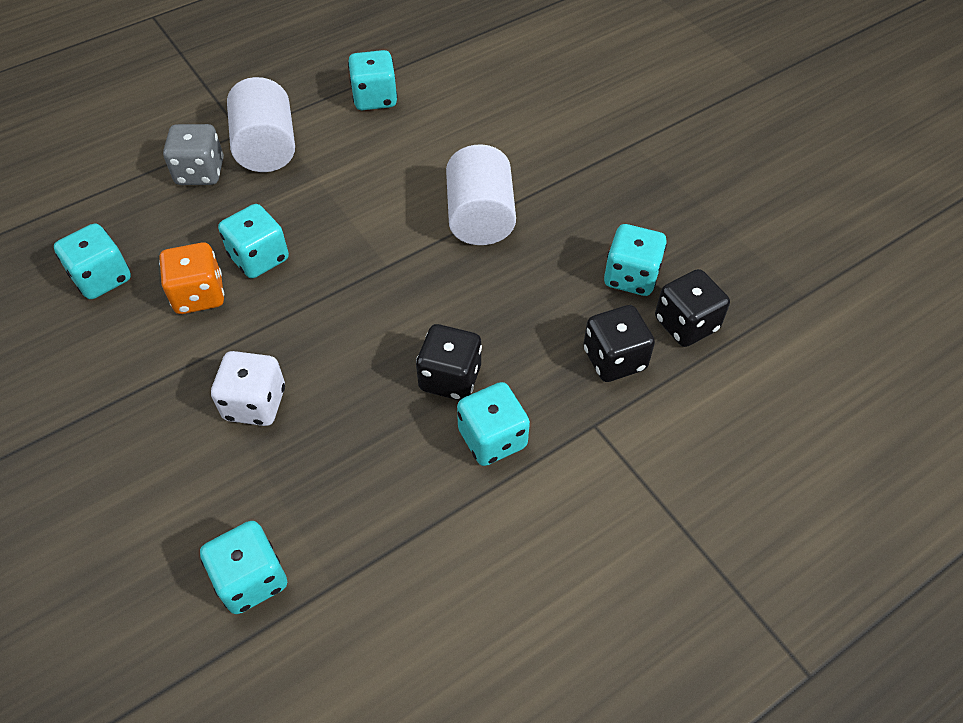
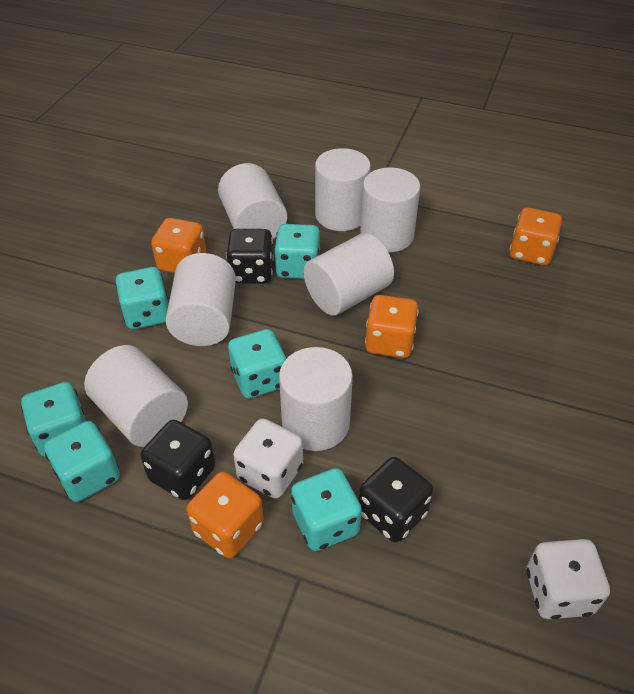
grey dice: 1 -> 0
orange dice: 1 -> 4
white cylinder: 2 -> 7
white dice: 1 -> 2

